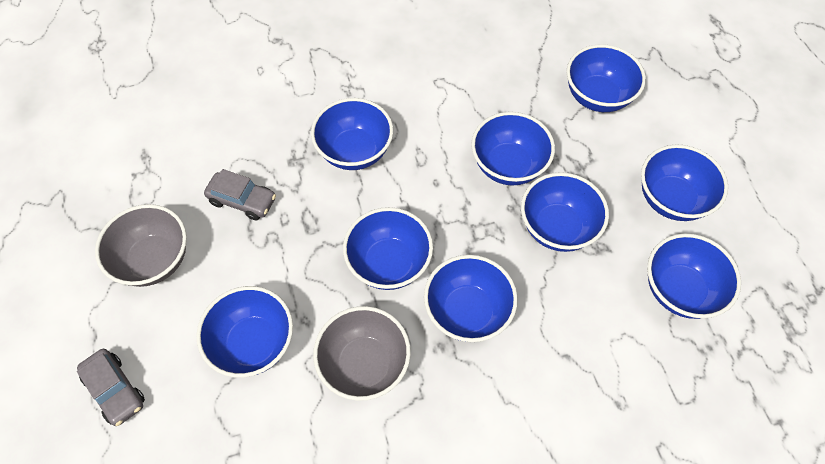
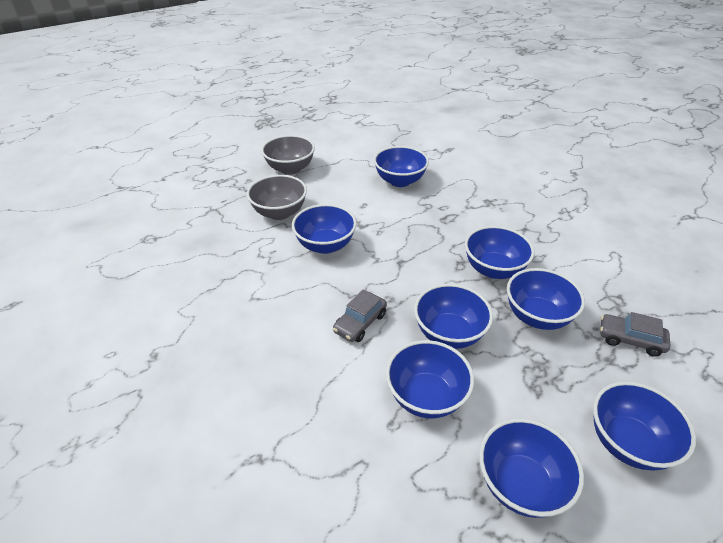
blue bowl: 9 -> 8

